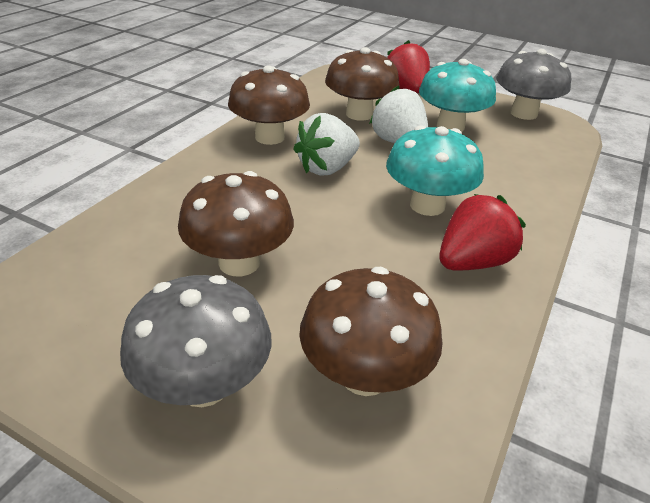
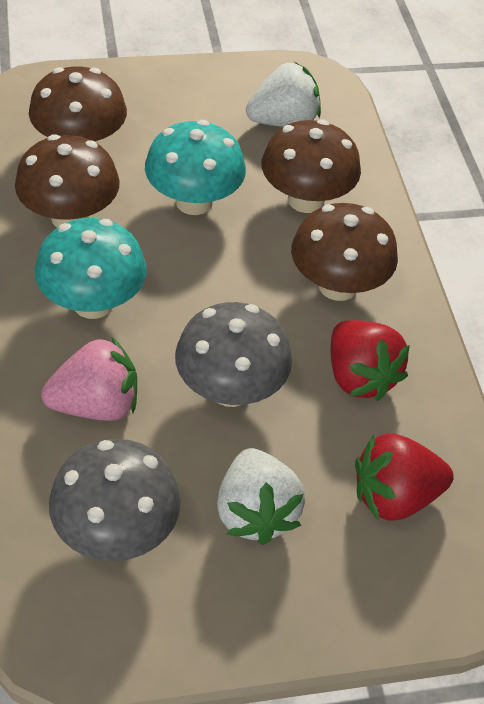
pink strawberry: 0 -> 1

